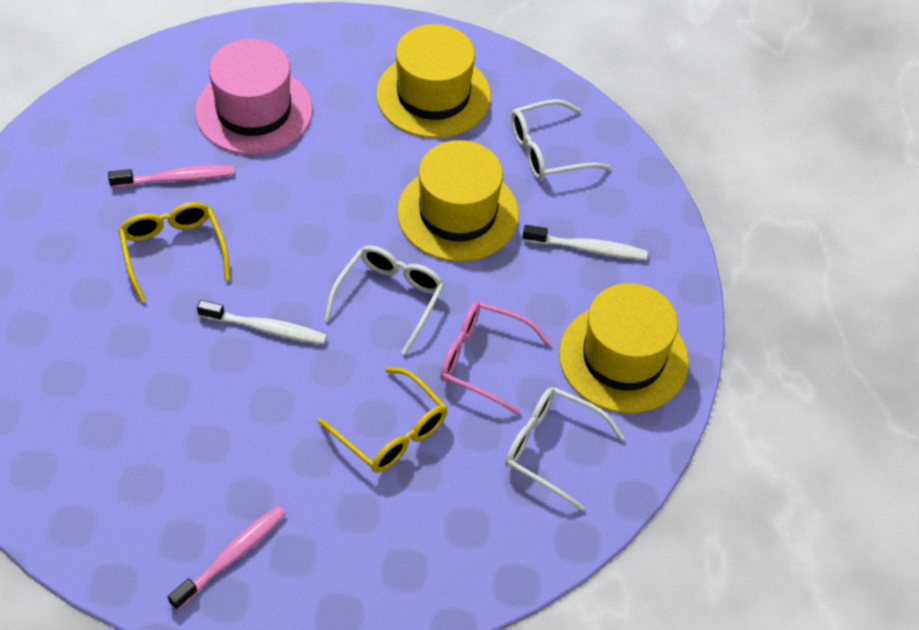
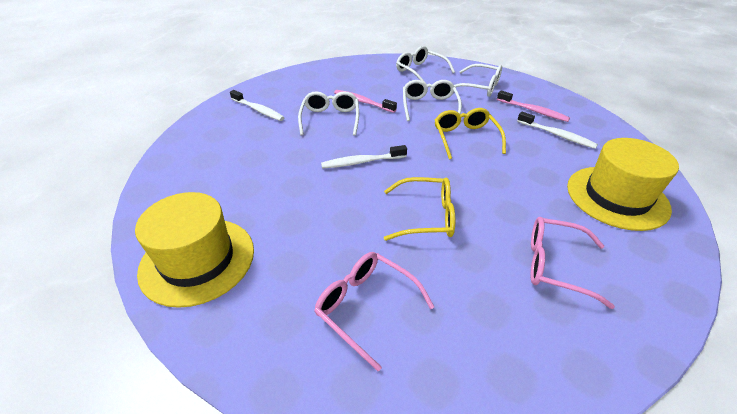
pink glasses: 1 -> 2
pink hat: 1 -> 0
white glasses: 3 -> 4
white toothbrush: 2 -> 3
yellow hat: 3 -> 2

